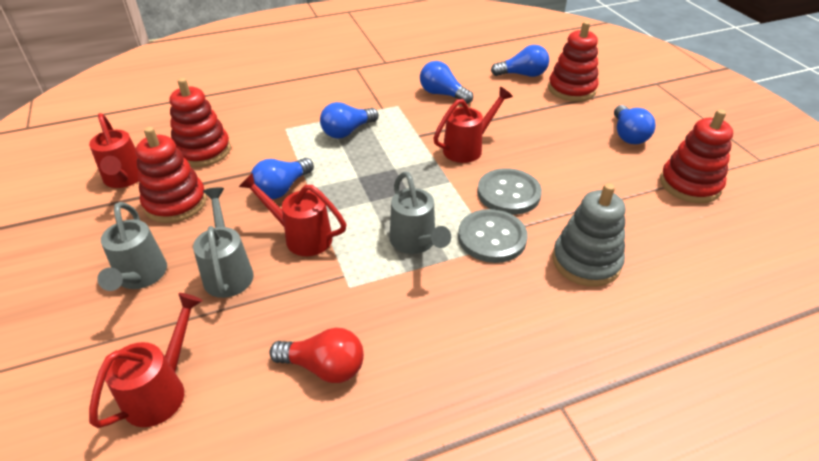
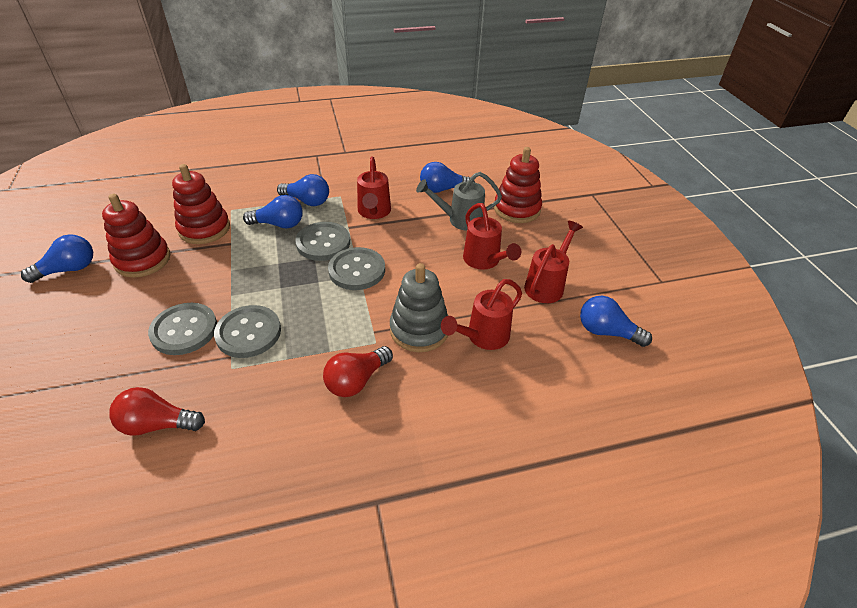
grey button: 2 -> 4
grey watering can: 3 -> 1
red light bulb: 1 -> 2
red stacking toy: 4 -> 3

